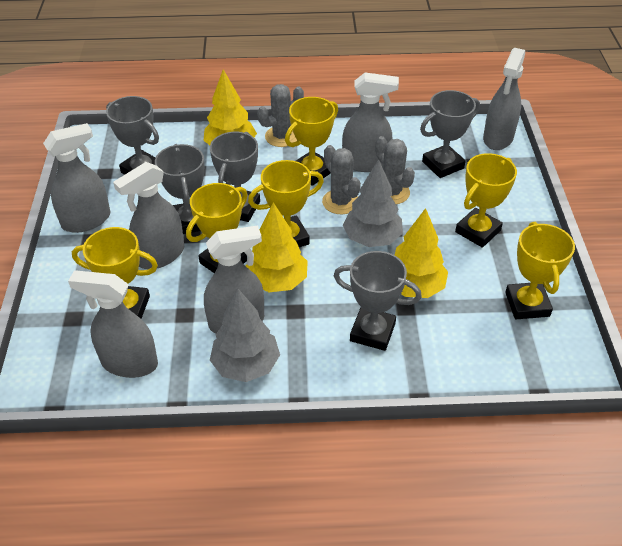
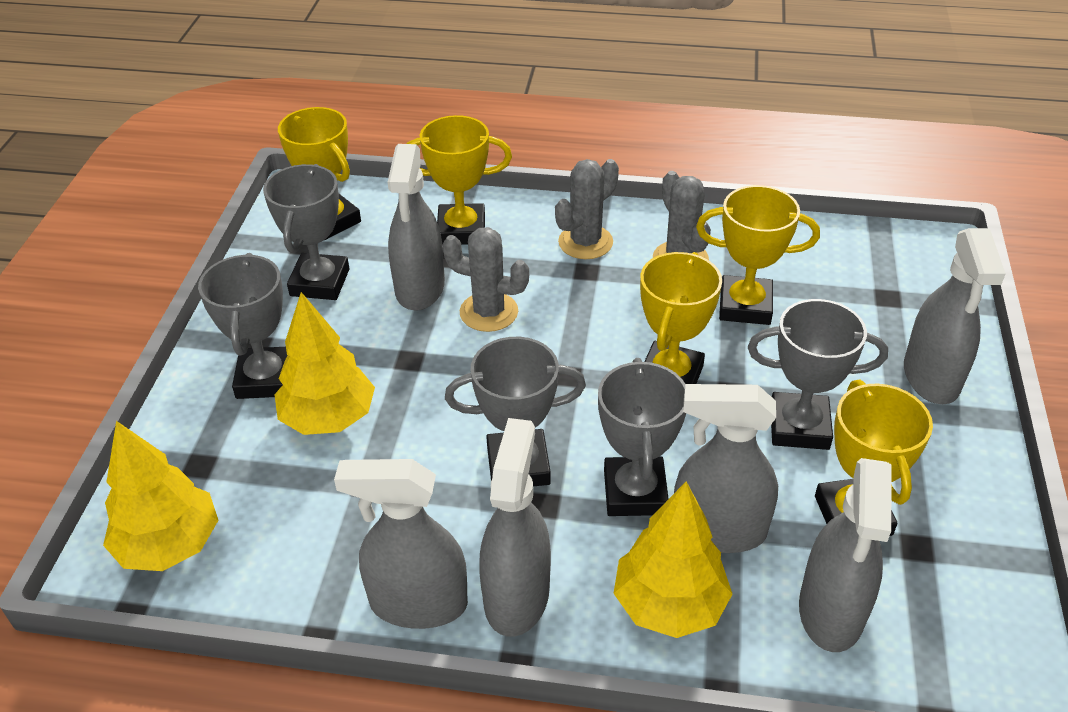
grey tree: 2 -> 0
yellow trophy: 6 -> 5

